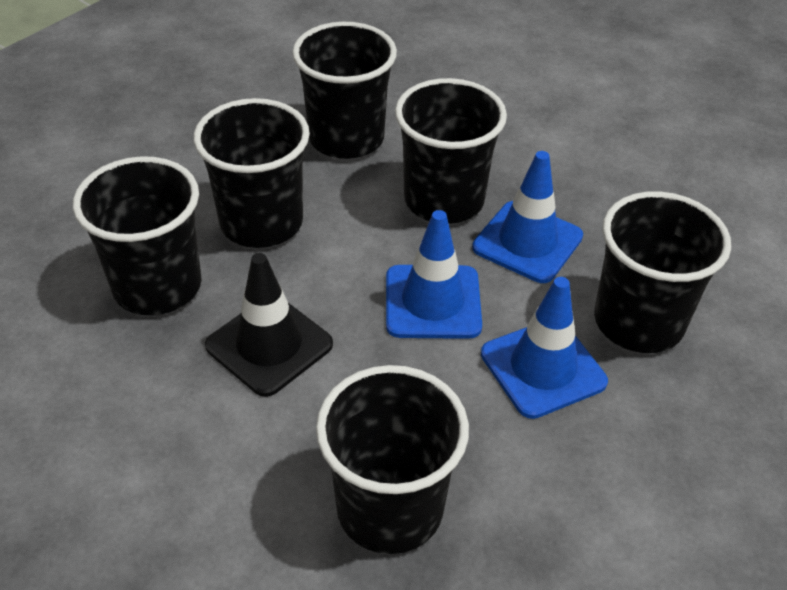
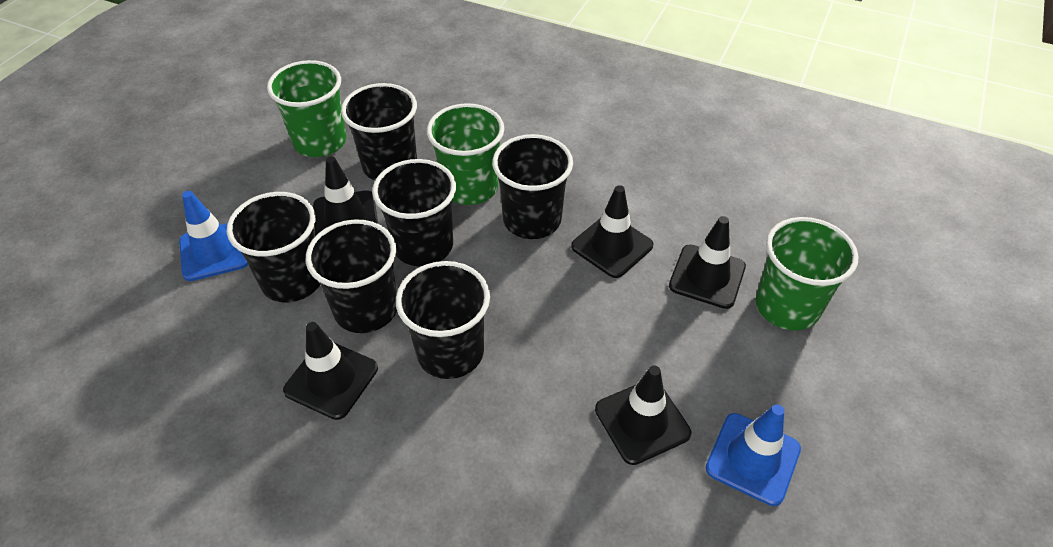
black traffic cone: 1 -> 5
blue traffic cone: 3 -> 2
green cup: 0 -> 3

